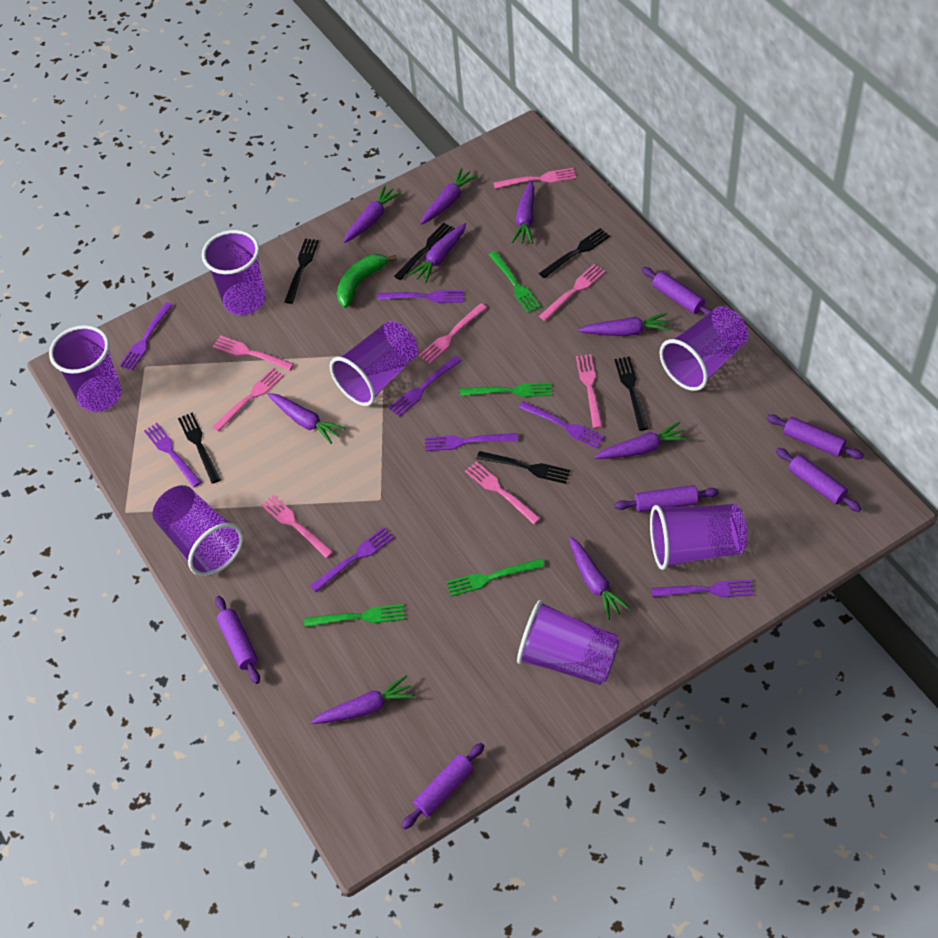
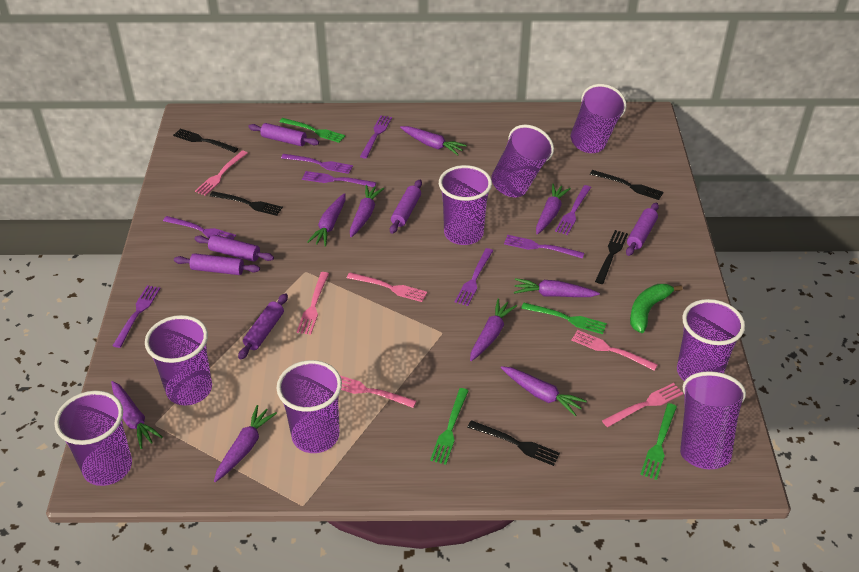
black fork: 6 -> 5
pink fork: 8 -> 6
purple cup: 7 -> 8

